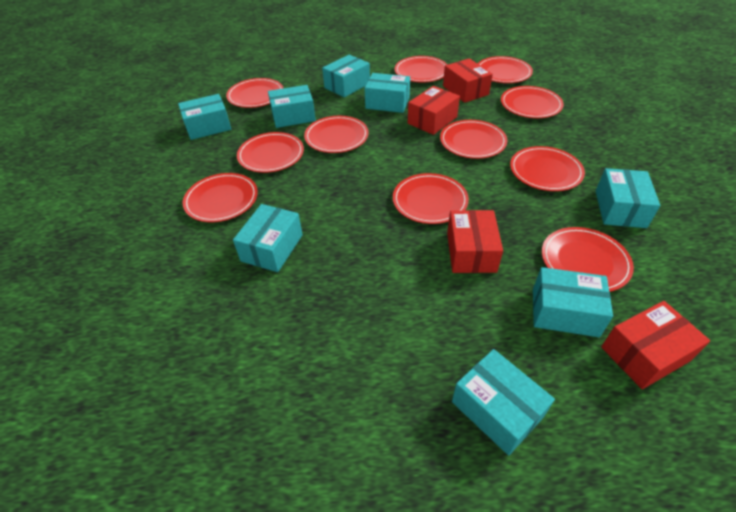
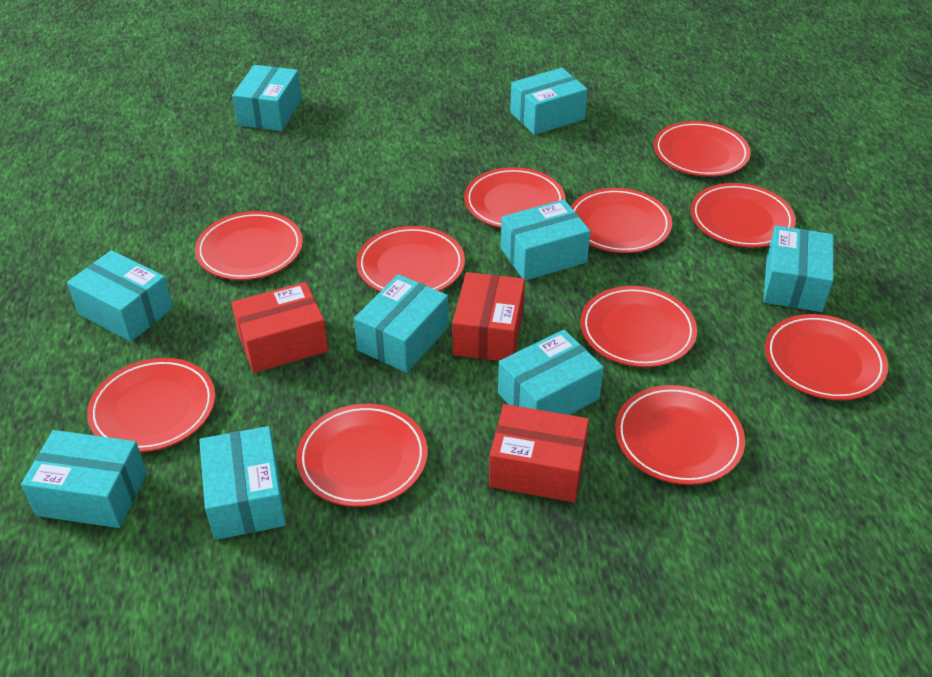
red box: 4 -> 3
turquoise box: 8 -> 9

